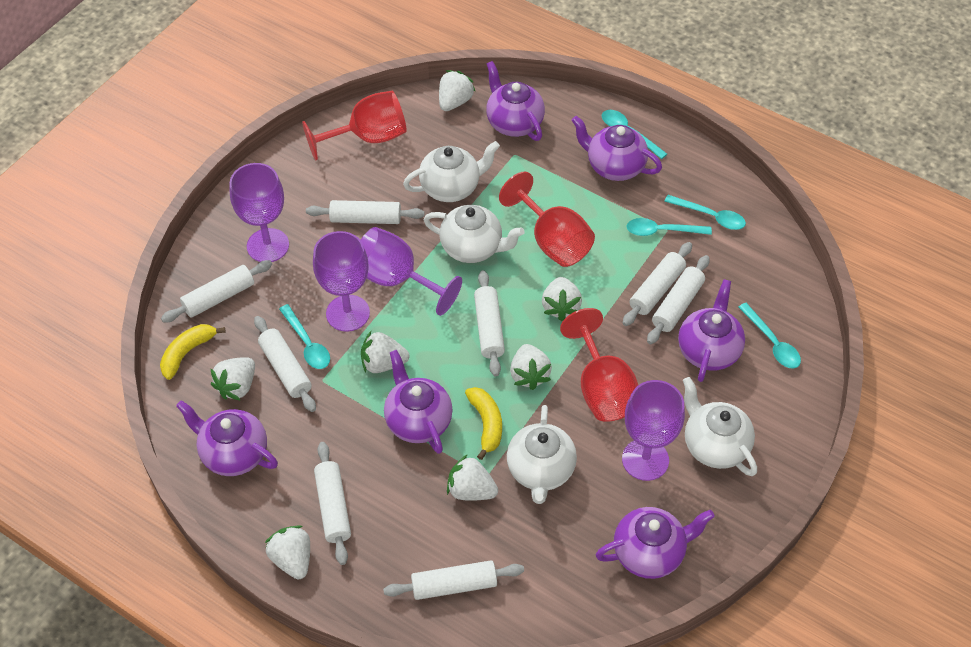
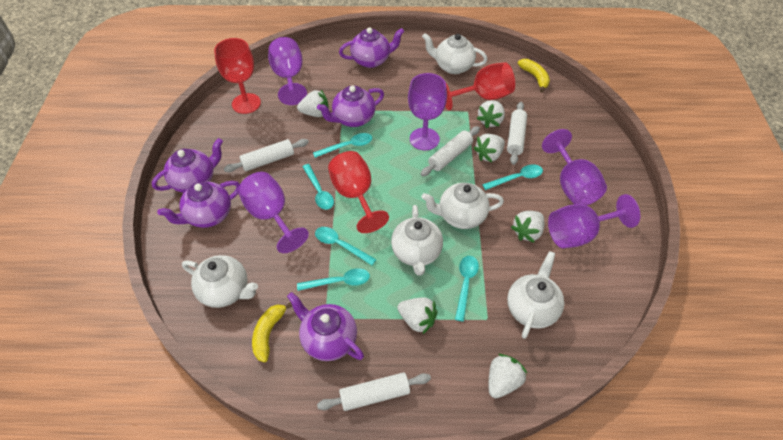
purple goblet: 4 -> 5
purple teapot: 6 -> 5
turquoise spoon: 5 -> 6
white rolling pin: 8 -> 4
white strawberry: 7 -> 6
white teapot: 4 -> 5

